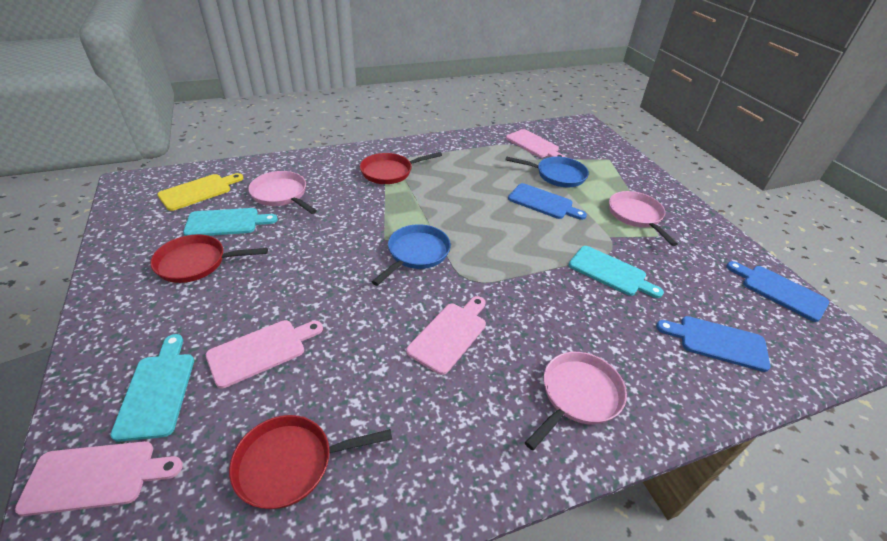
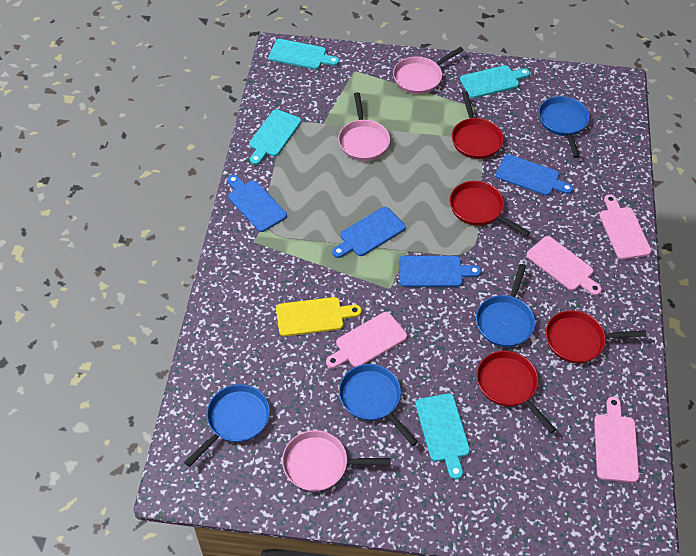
blue cutting board: 3 -> 4
blue pan: 2 -> 4
red pan: 3 -> 4
turquoise cutting board: 3 -> 4

